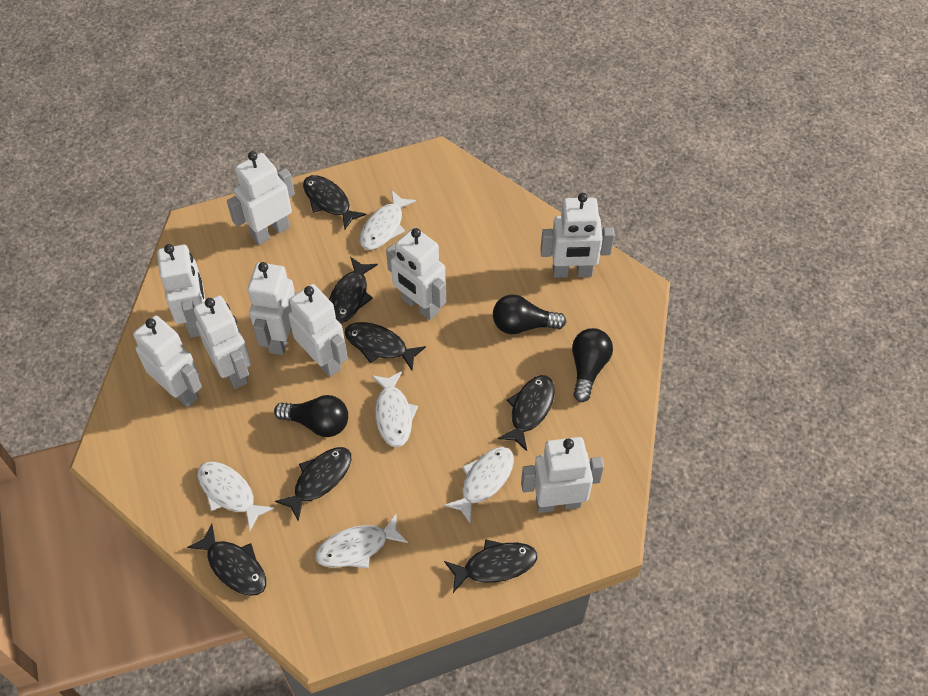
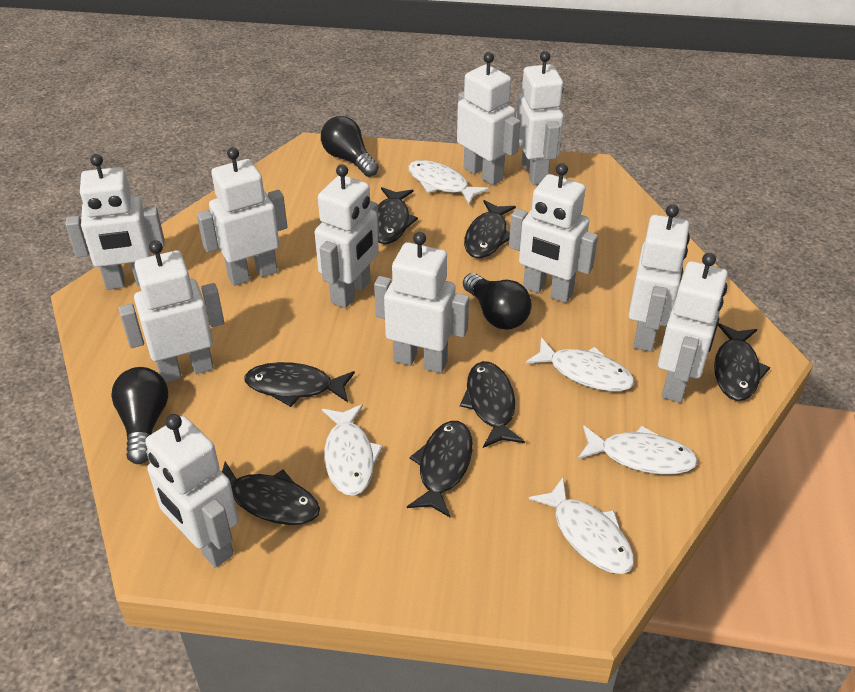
white robot: 9 -> 11

